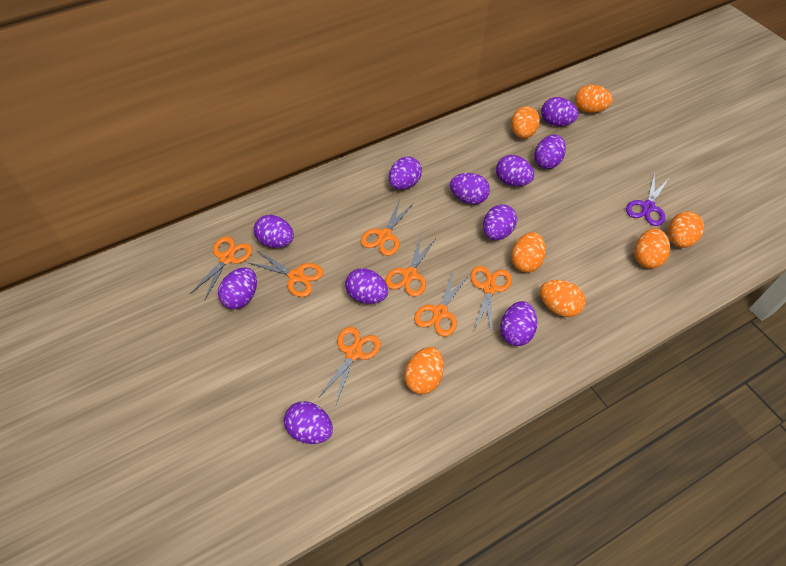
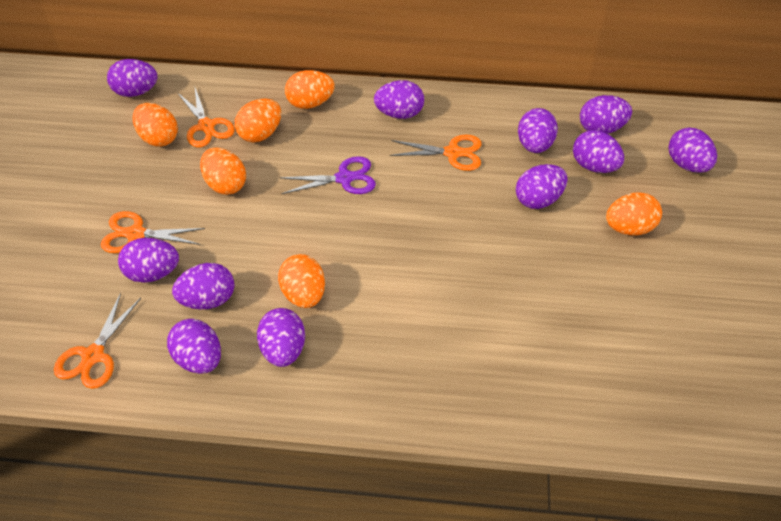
orange egg: 7 -> 6
orange scissors: 7 -> 4

